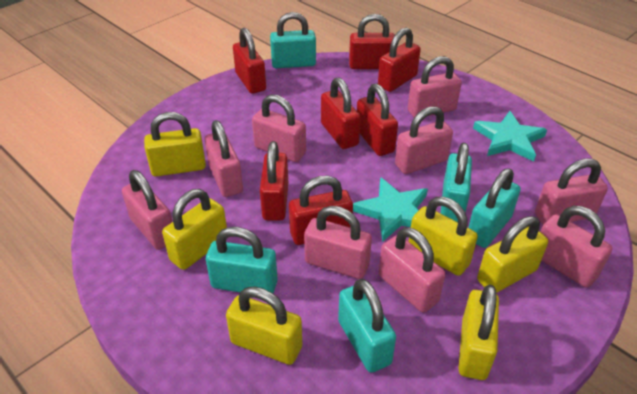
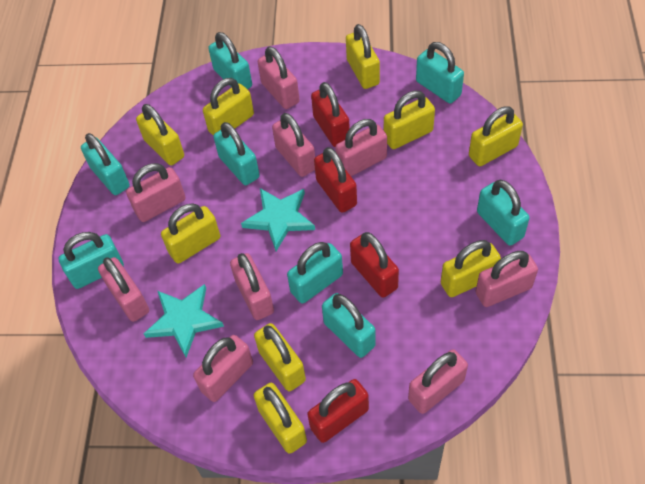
red padlock: 7 -> 4
turquoise padlock: 5 -> 8
yellow padlock: 6 -> 9

